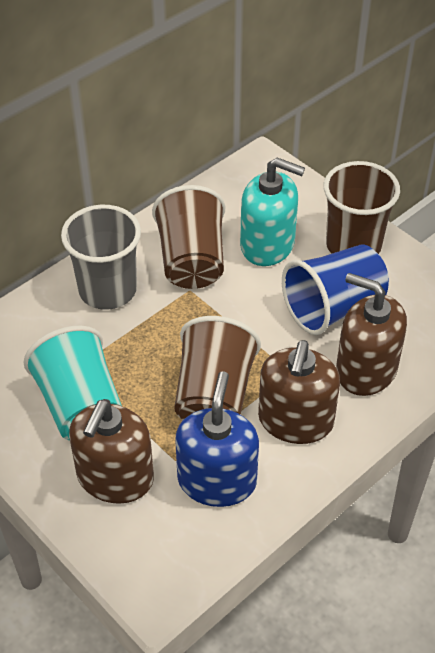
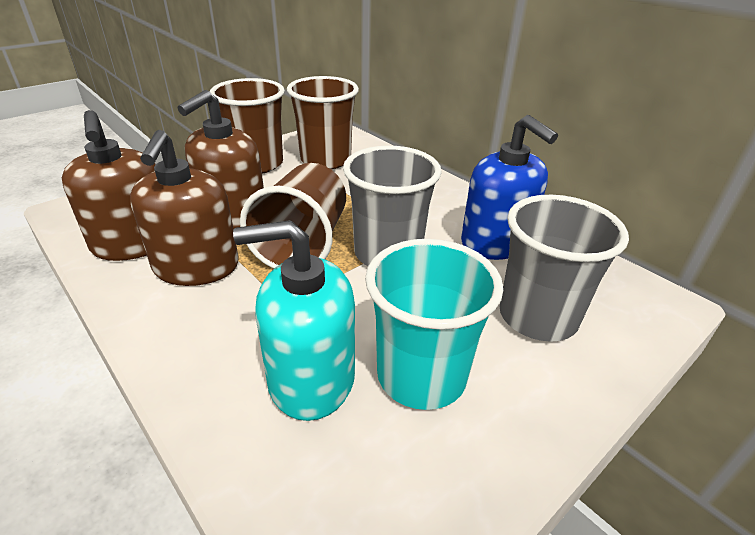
blue cup: 1 -> 0
grey cup: 1 -> 2

